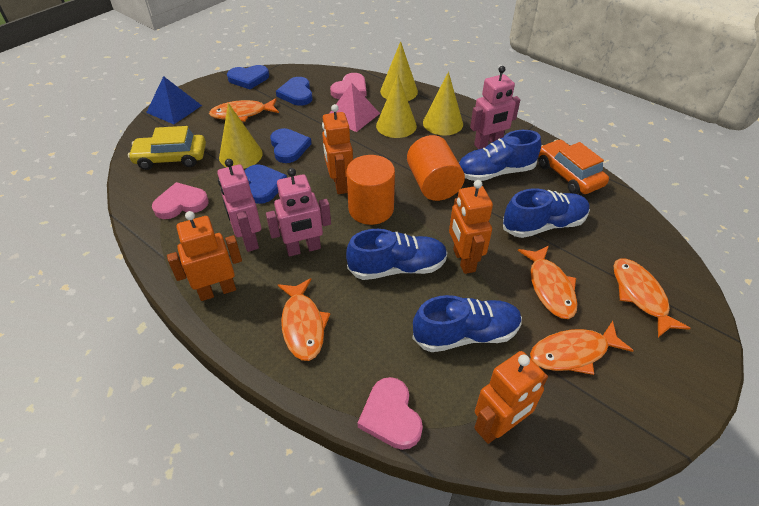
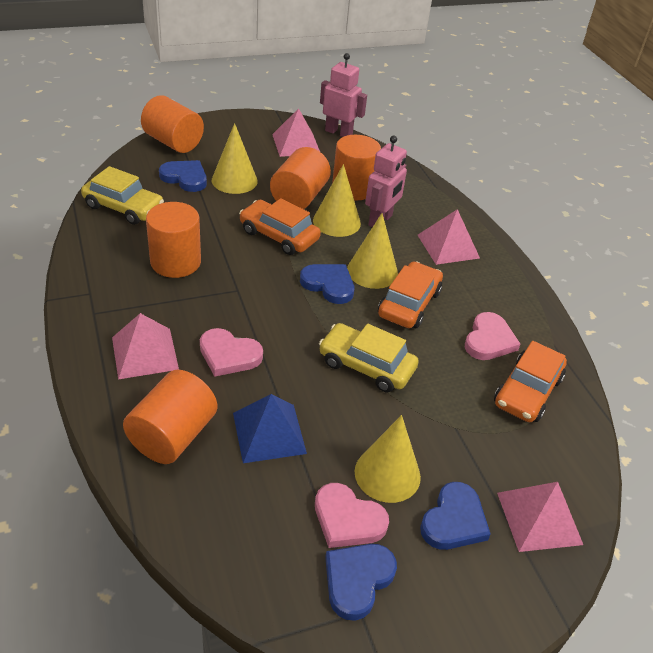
blue shoe: 4 -> 0
orange car: 1 -> 3
orange cylinder: 2 -> 5
orange fish: 5 -> 0
orange robot: 4 -> 0
pink pyramid: 1 -> 4
pink robot: 3 -> 2
yellow car: 1 -> 2

